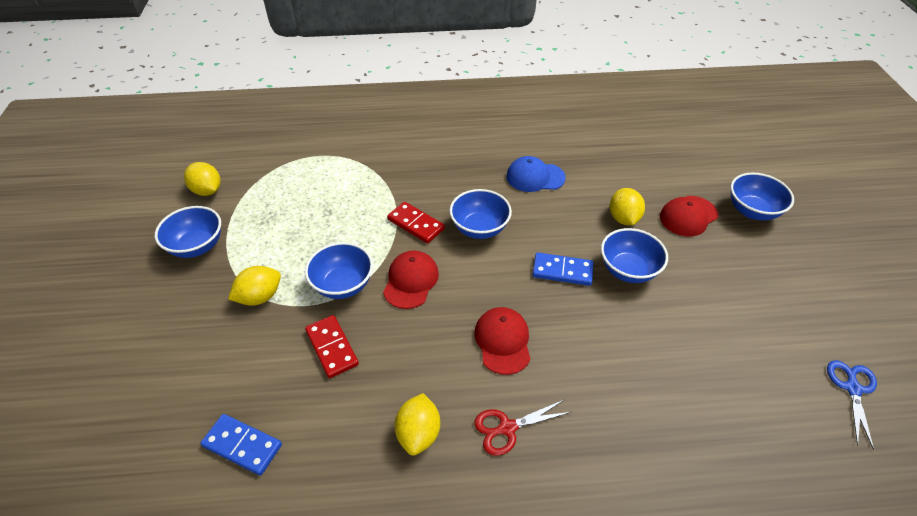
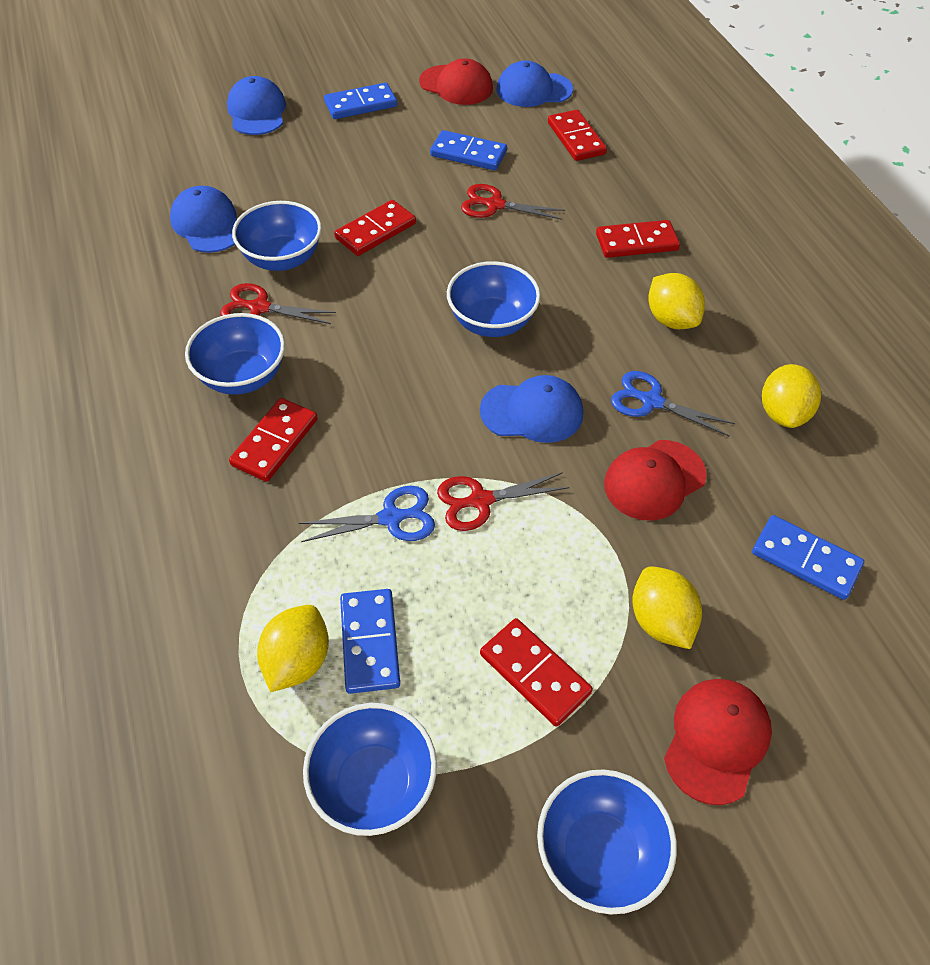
blue cap: 1 -> 4
blue domino: 2 -> 4
blue scissors: 1 -> 2
red domino: 2 -> 5
red scissors: 1 -> 3

